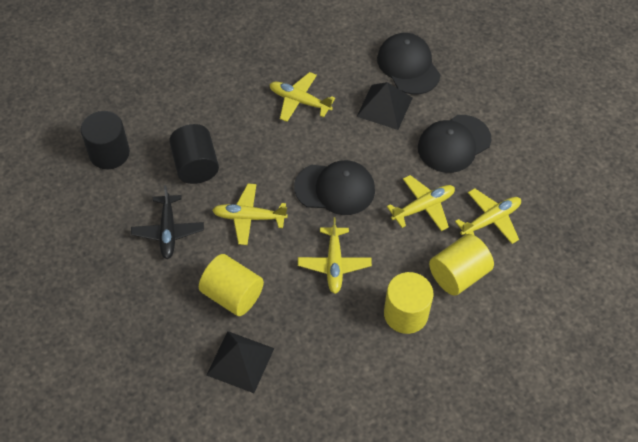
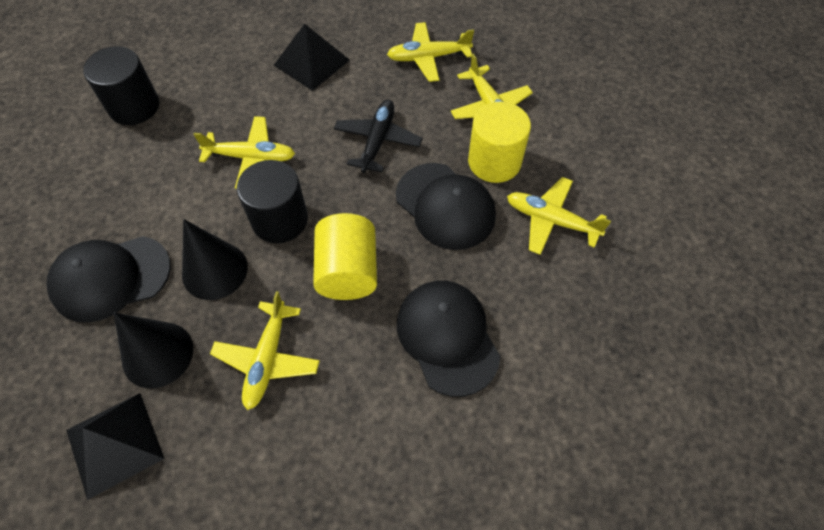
black cone: 0 -> 2
yellow cylinder: 3 -> 2

